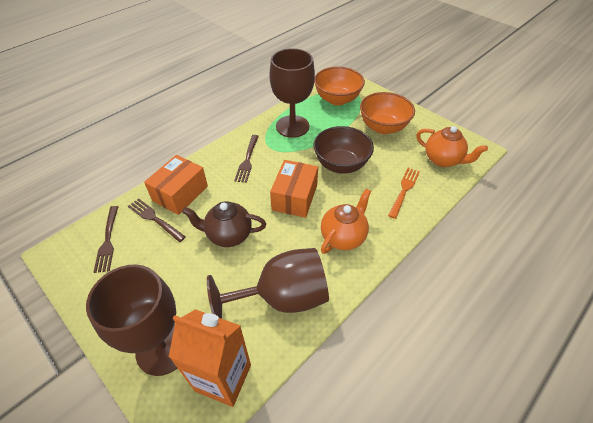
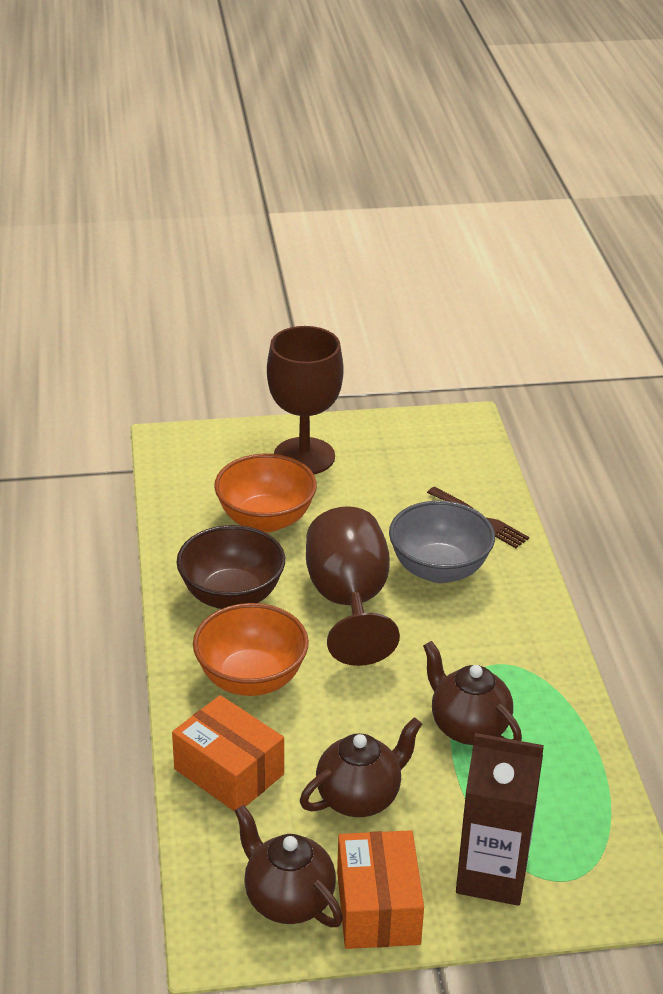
brown carton: 0 -> 1
brown fork: 3 -> 1
brown goblet: 3 -> 2
brown teapot: 1 -> 3
grey bowl: 0 -> 1
orange carton: 1 -> 0
orange fork: 1 -> 0
orange teapot: 2 -> 0

